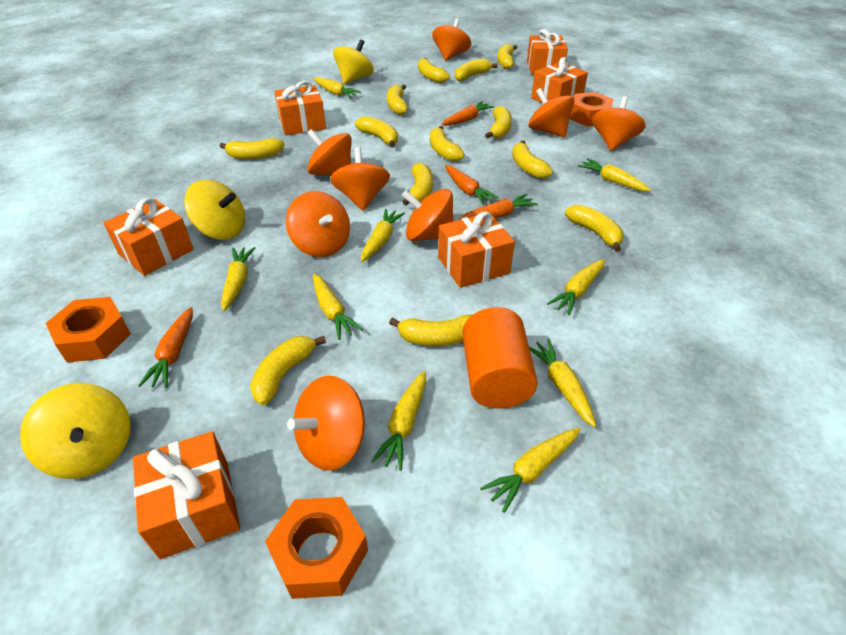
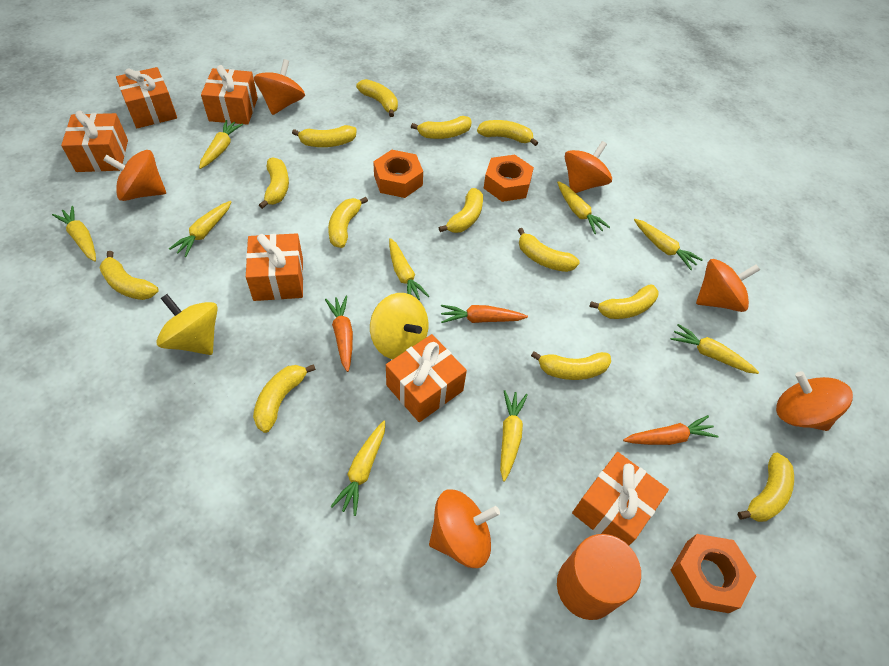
orange carrot: 4 -> 3
orange spinning top: 8 -> 6
yellow spinning top: 3 -> 2

